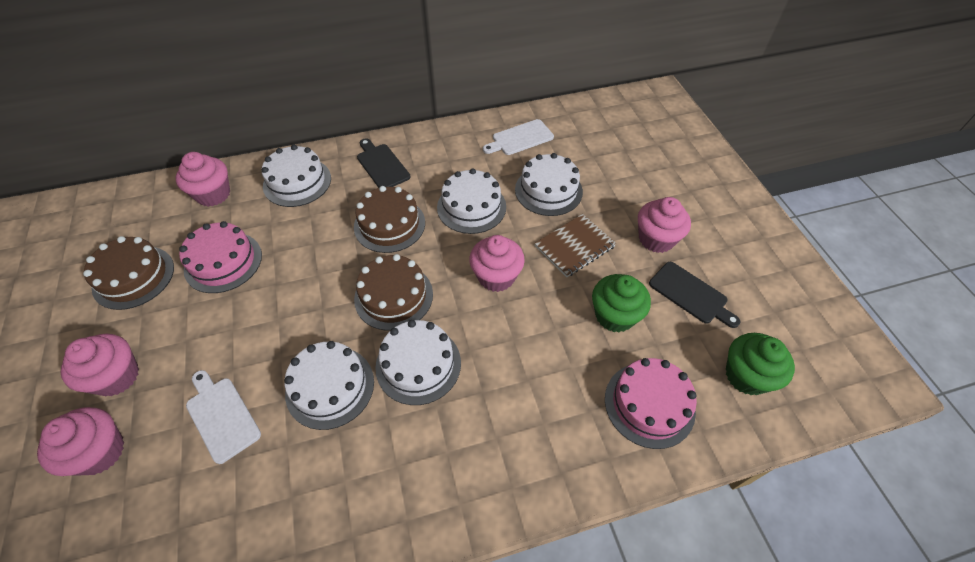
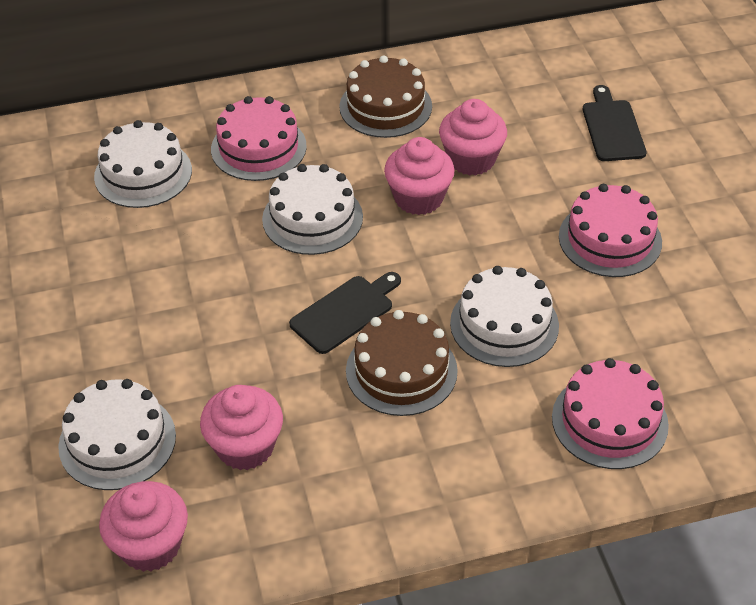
brown cake: 3 -> 2
brown notebook: 1 -> 0
green cupcake: 2 -> 0
pink cake: 2 -> 3
pink cupcake: 5 -> 4
white cake: 5 -> 4
white cutting board: 2 -> 0

